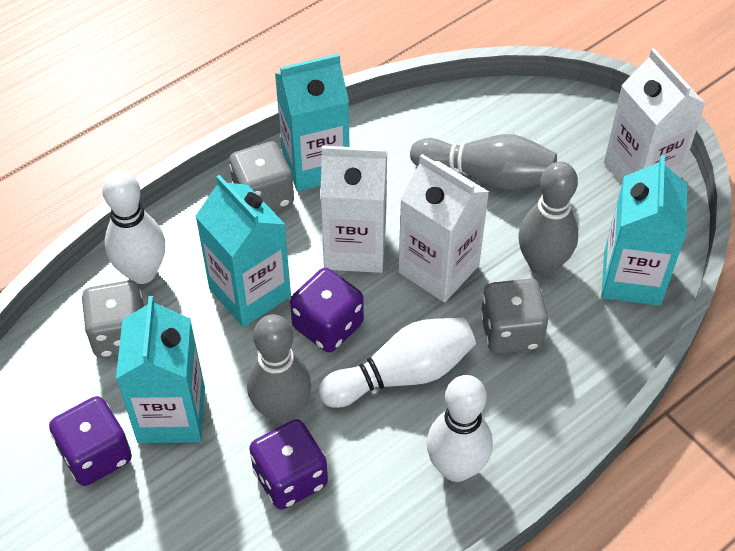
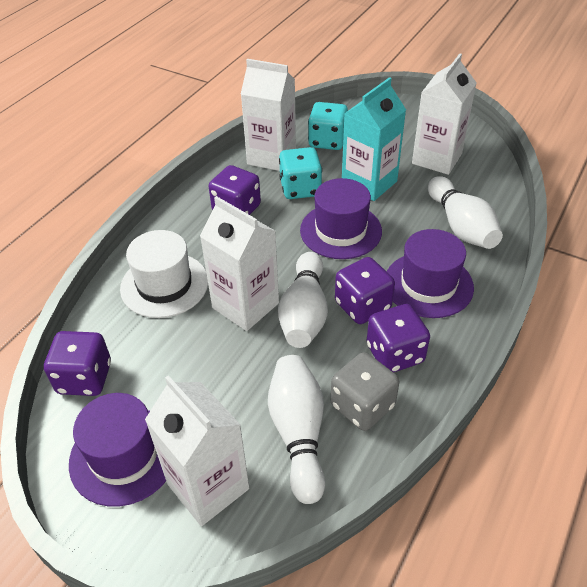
grey bowling pin: 3 -> 0
grey dice: 3 -> 1
purple dice: 3 -> 4
purple hat: 0 -> 3
turquoise carton: 4 -> 1
turquoise dice: 0 -> 2
white carton: 3 -> 4
white hat: 0 -> 1

